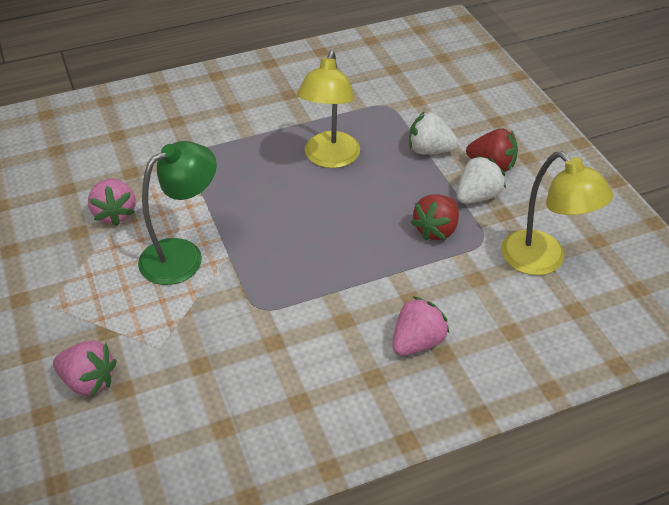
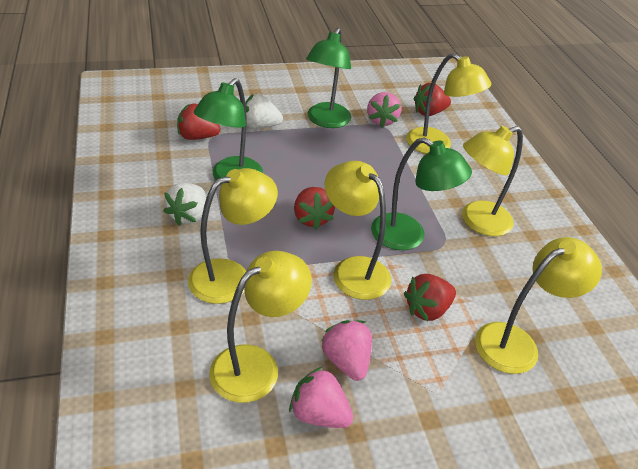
green lamp: 1 -> 3
red strawberry: 2 -> 4
yellow lamp: 2 -> 6

